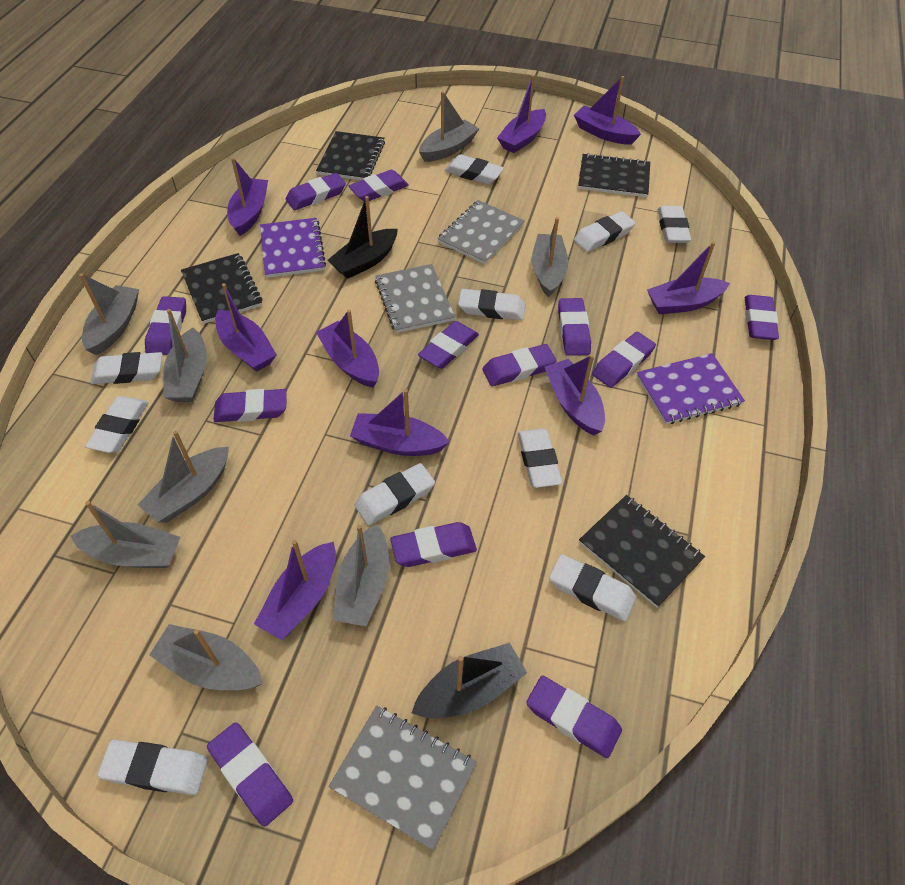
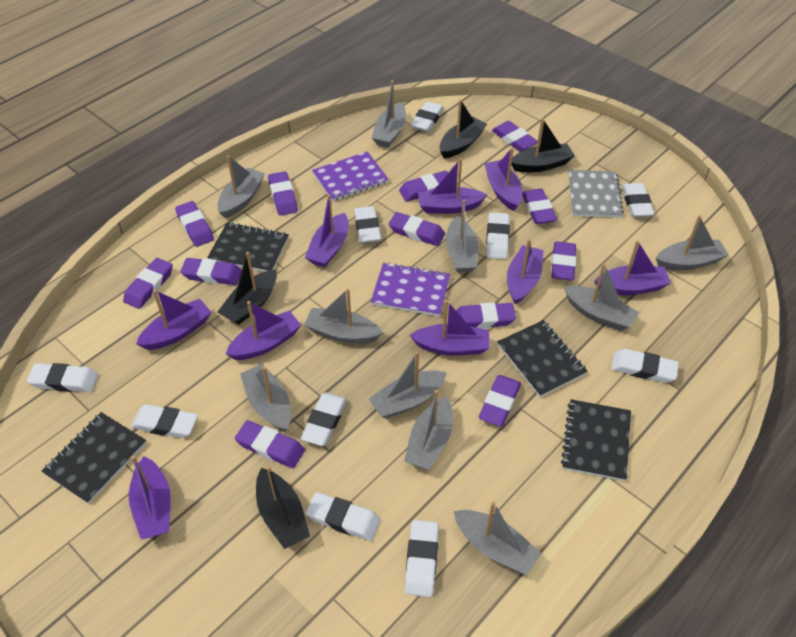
black boat: 2 -> 4
grey boat: 8 -> 10
grey notebook: 3 -> 1

